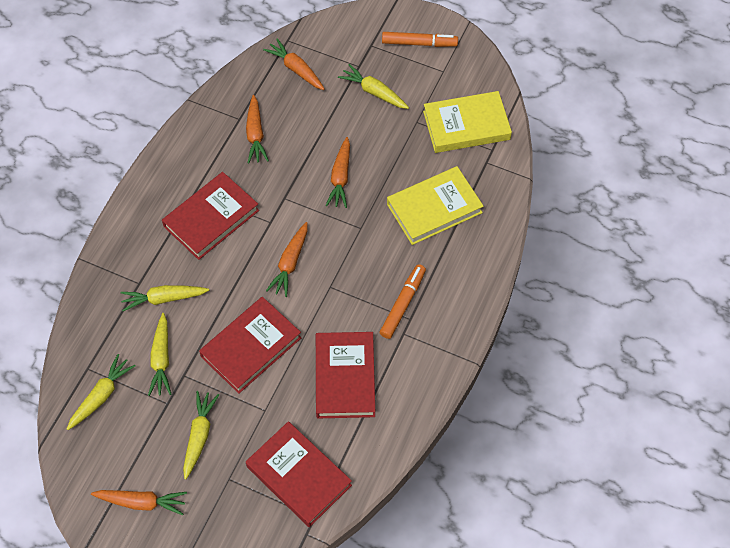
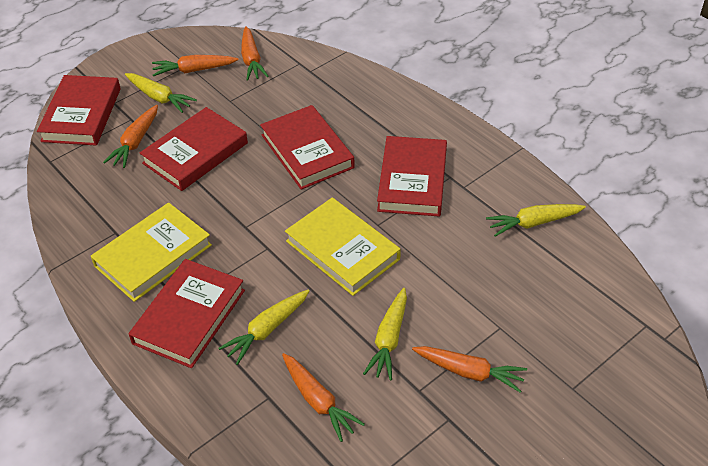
orange marker: 2 -> 0
red book: 4 -> 5
yellow carrot: 5 -> 4

